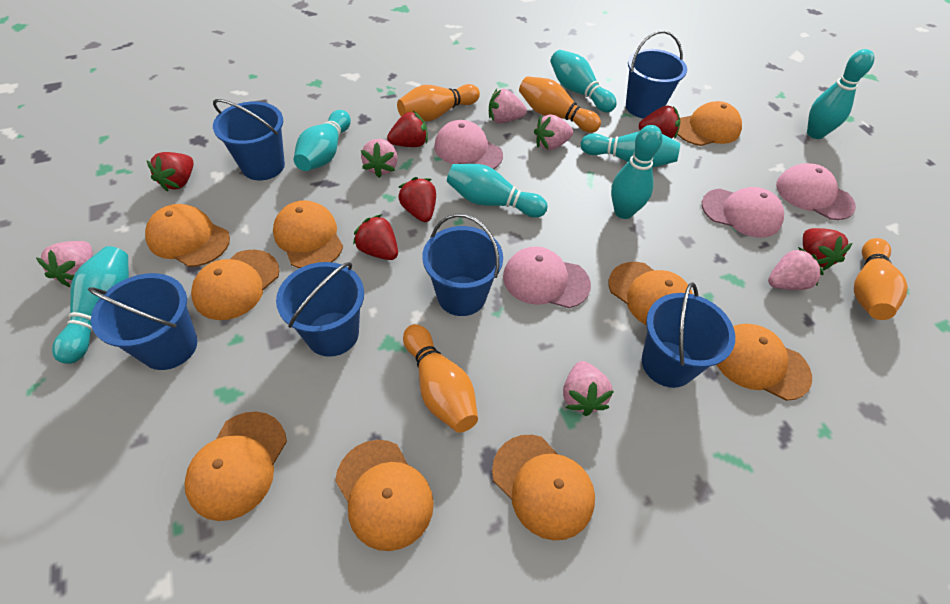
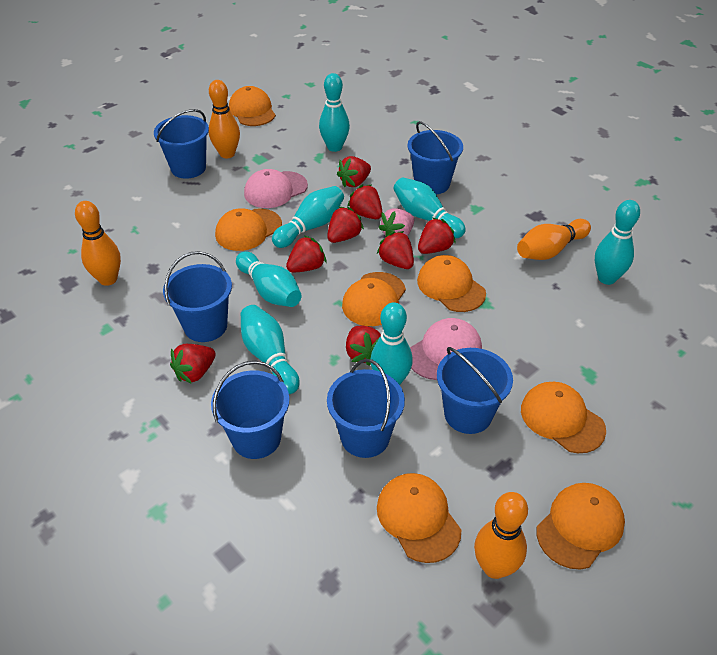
orange cap: 9 -> 7
pink cap: 4 -> 2
pink strawberry: 6 -> 1
red strawberry: 6 -> 8

